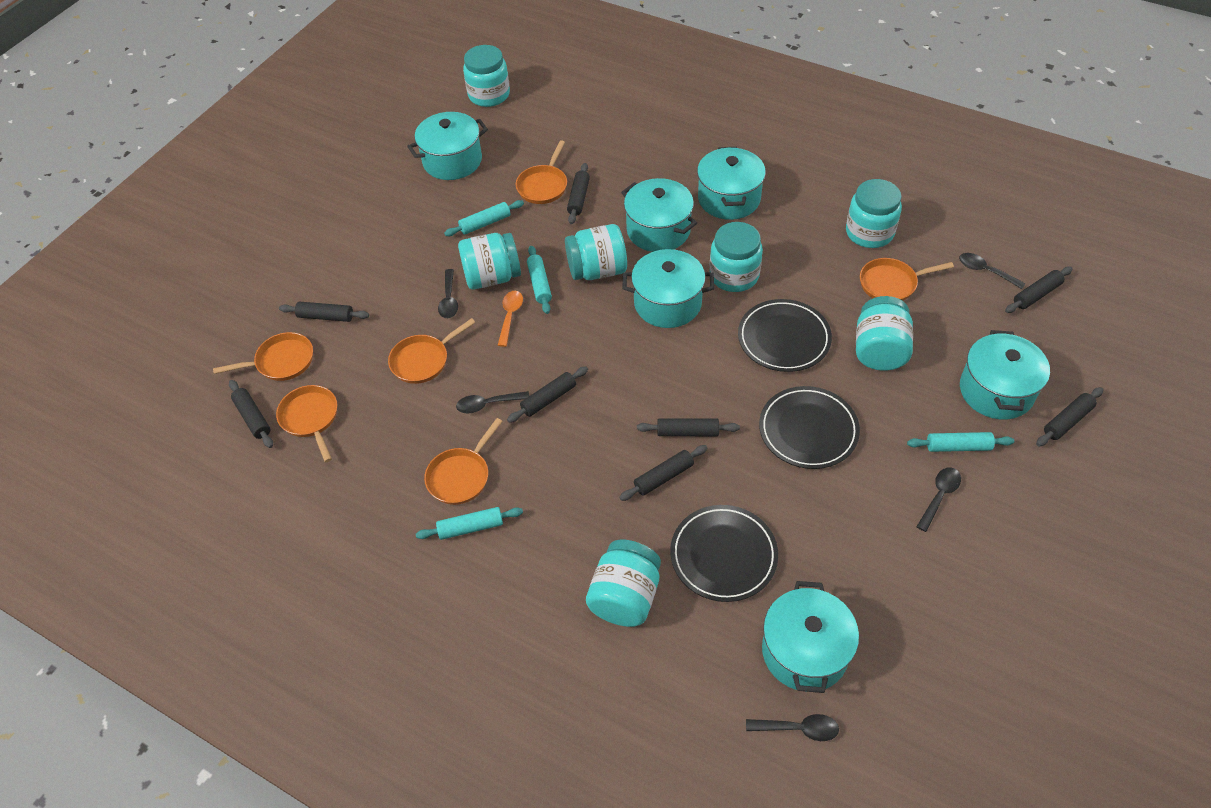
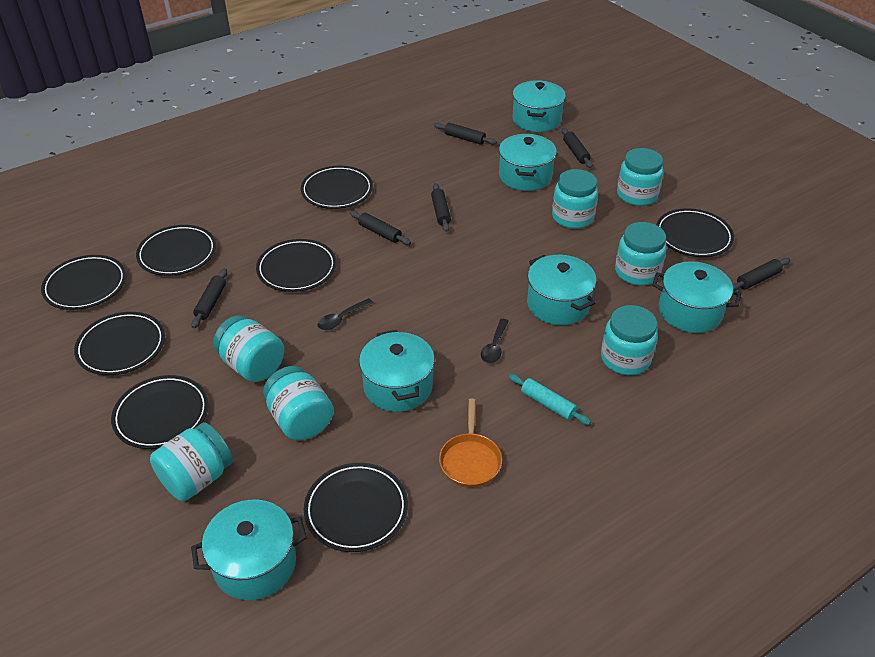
black plate: 3 -> 8
black rolling pin: 8 -> 6
black spoon: 5 -> 2
orange pan: 6 -> 1
orange spoon: 1 -> 0
turquoise rolling pin: 4 -> 1

